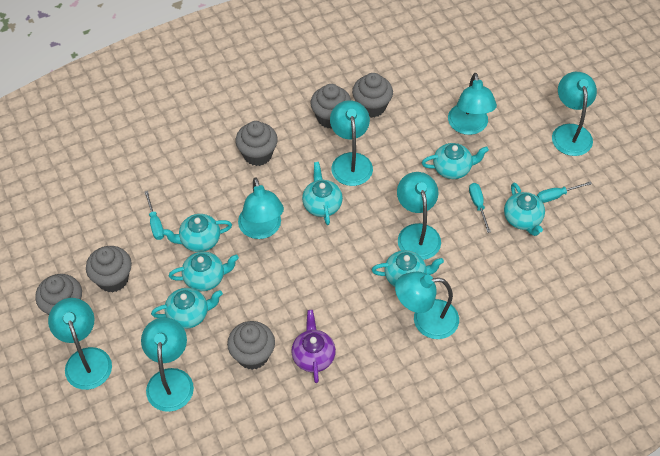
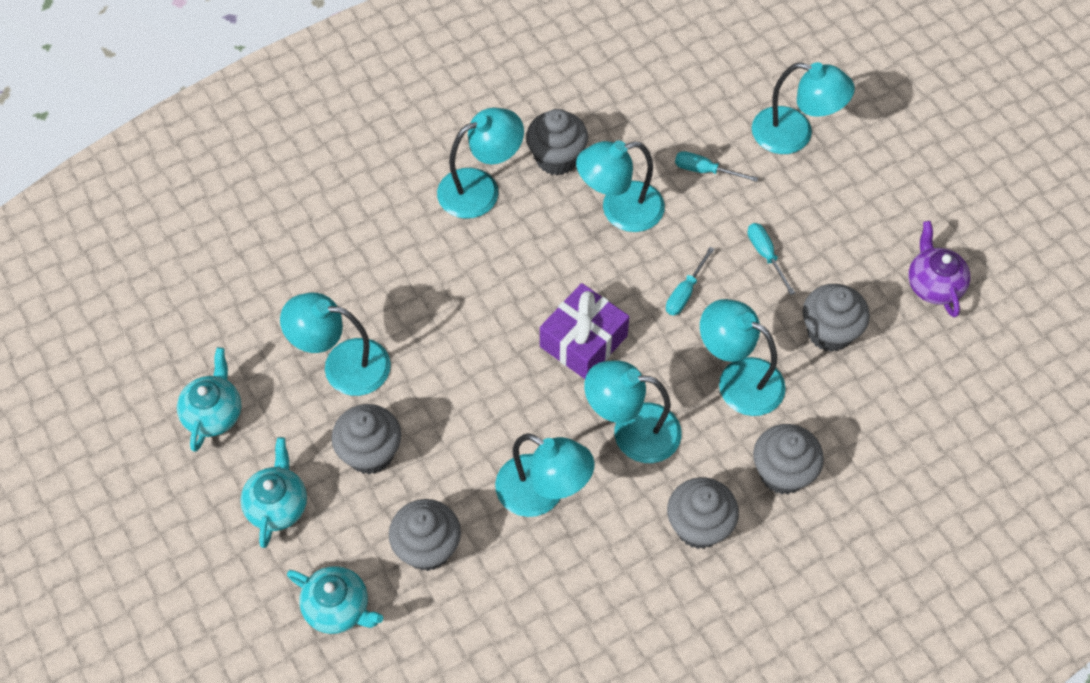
purple gift: 0 -> 1
turquoise lamp: 8 -> 7
turquoise teapot: 7 -> 3

